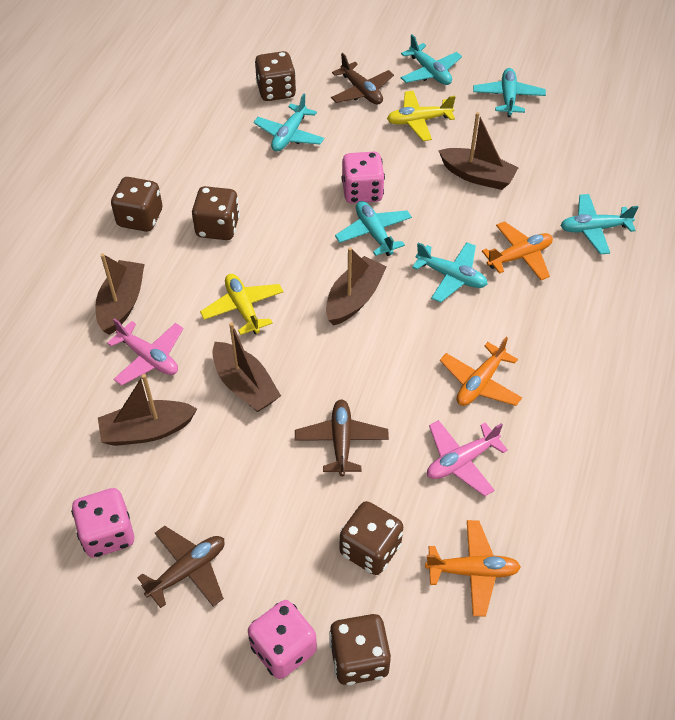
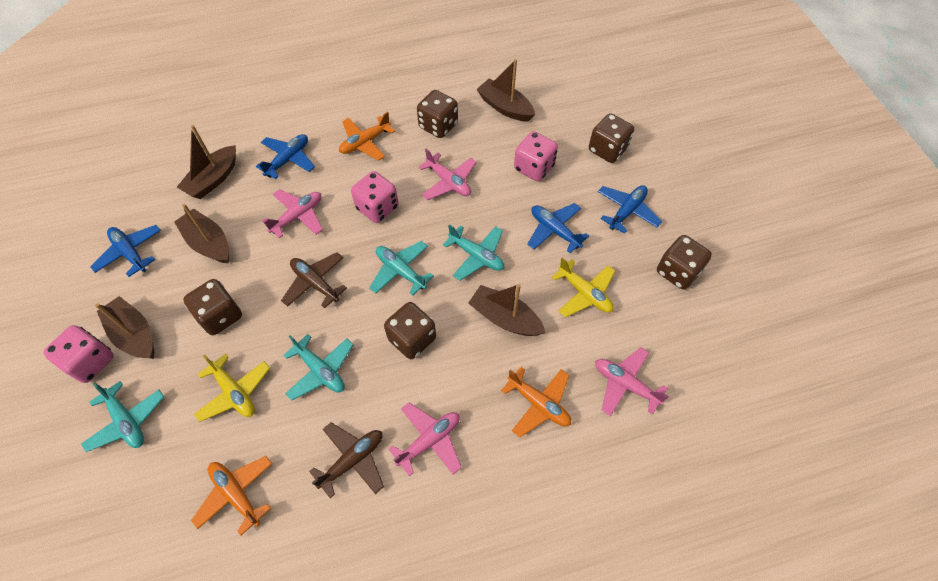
blue plane: 0 -> 4
brown plane: 3 -> 2
pink plane: 2 -> 4
turquoise plane: 6 -> 4

